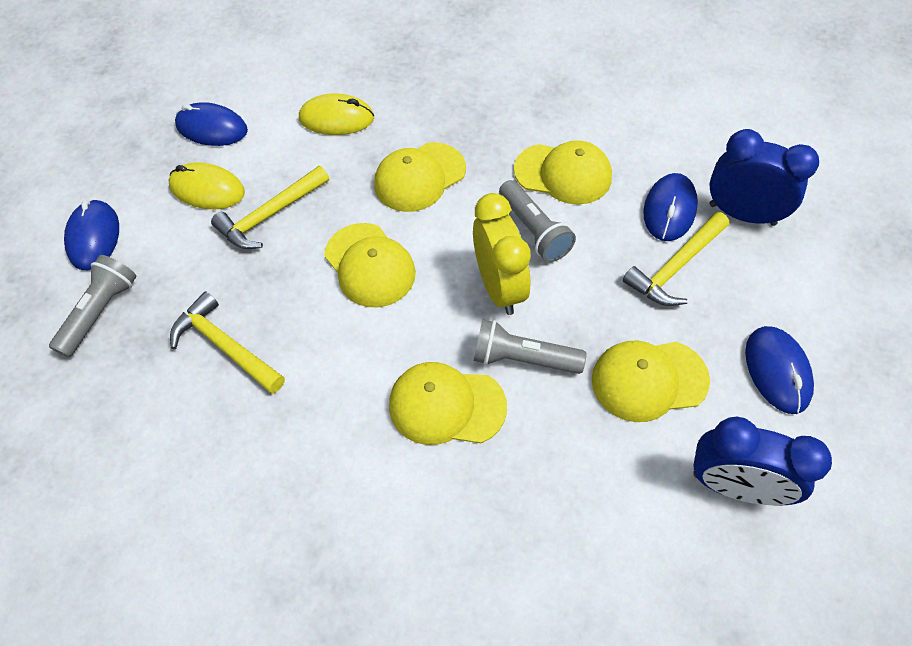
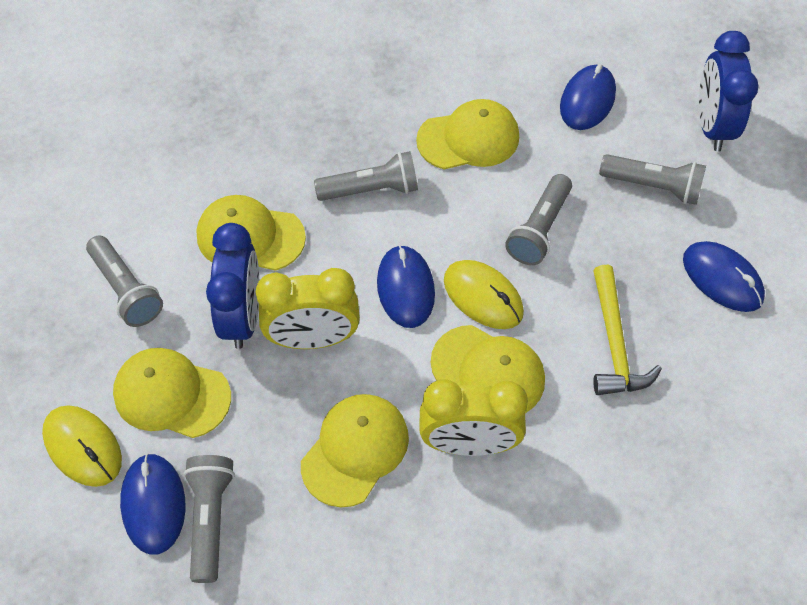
grey flashlight: 3 -> 5
yellow clock: 1 -> 2
yellow hammer: 3 -> 1

